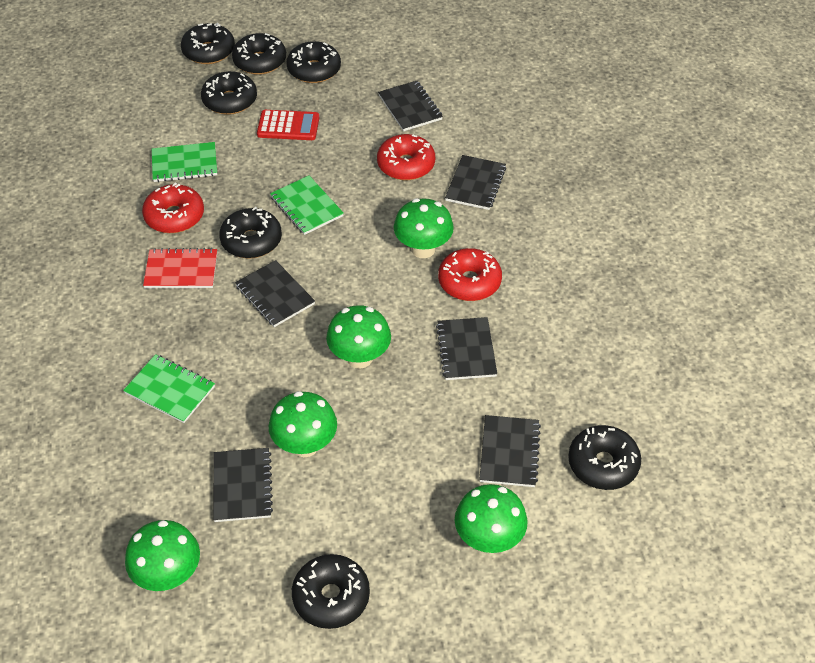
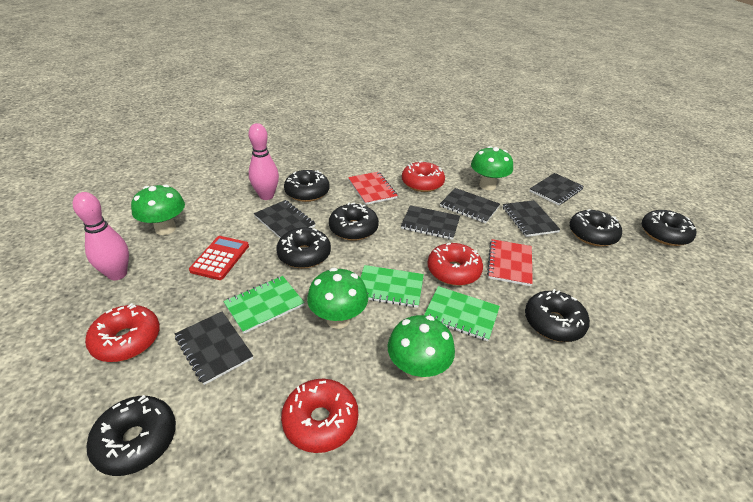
green mushroom: 5 -> 4
pink bowling pin: 0 -> 2
red donut: 3 -> 4
red notebook: 1 -> 2

